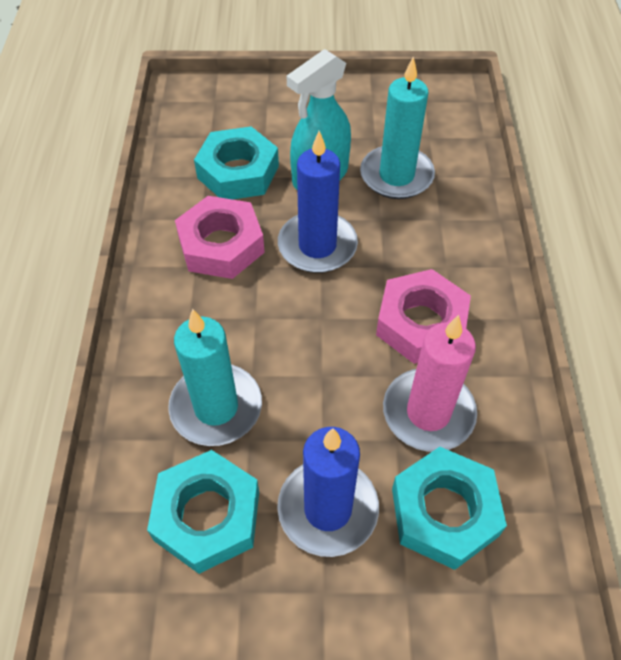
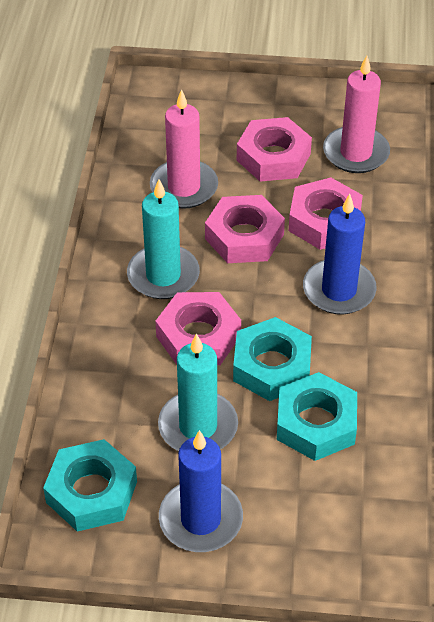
pink candle: 1 -> 2
pink nut: 2 -> 4
turquoise spray bottle: 1 -> 0

